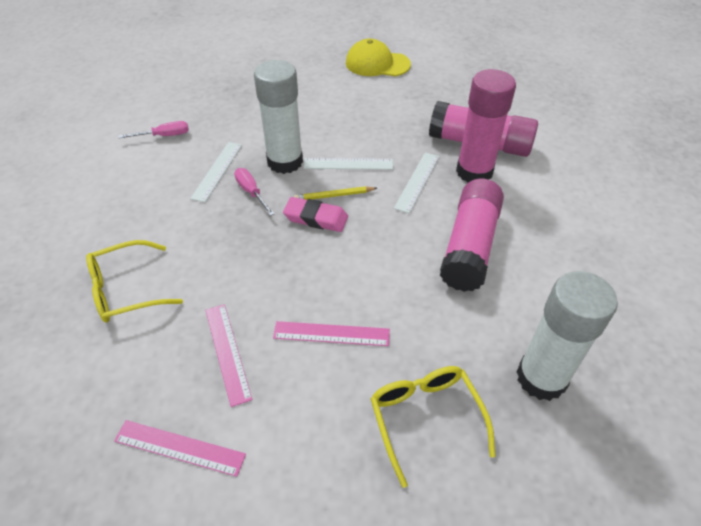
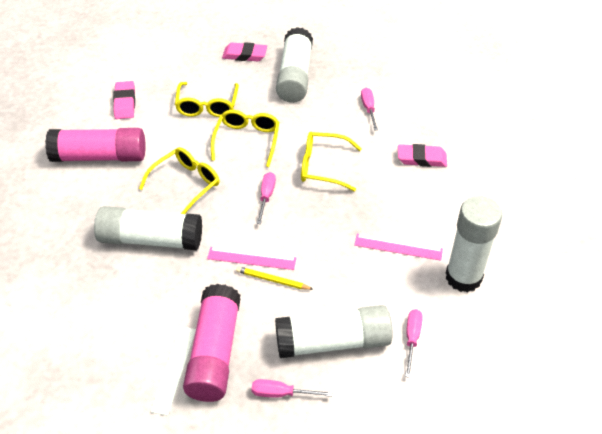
pink eraser: 1 -> 3
pink glue stick: 3 -> 2
pink ruler: 3 -> 2
pink screwdriver: 2 -> 4
white glue stick: 2 -> 4
white ruler: 3 -> 1
yellow cap: 1 -> 0
yellow glasses: 2 -> 4

